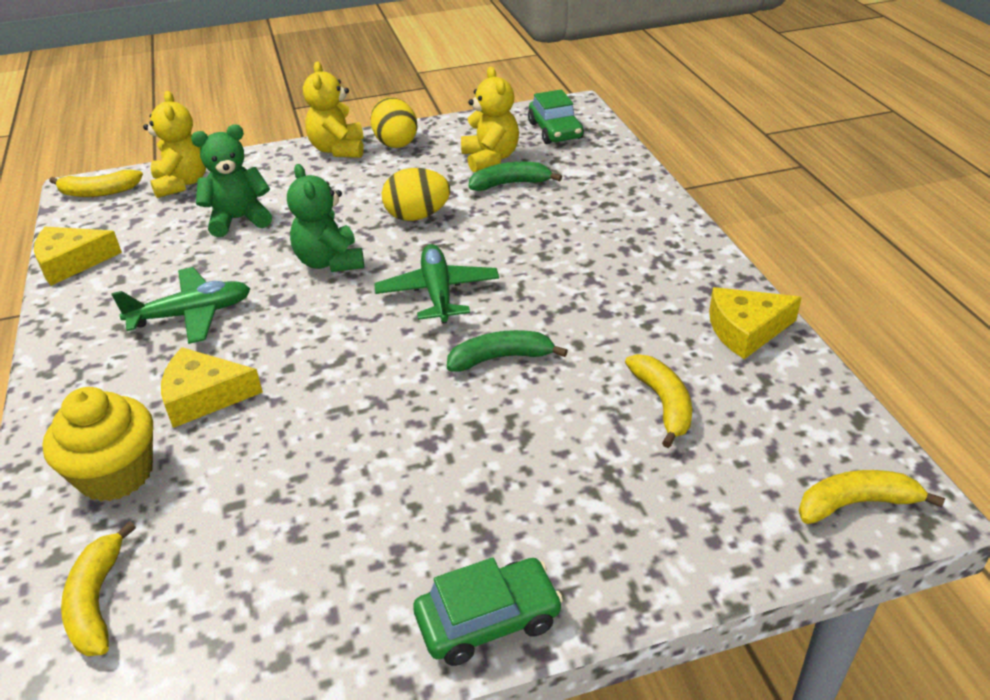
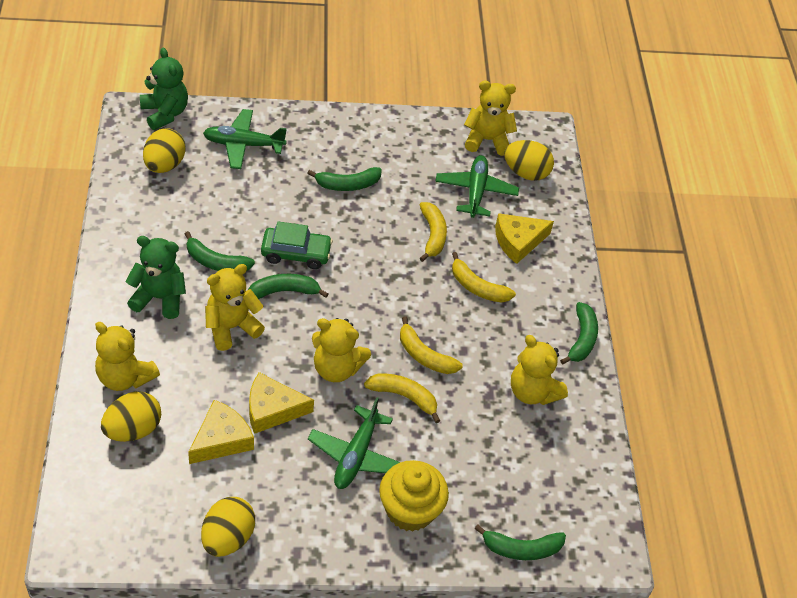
green banana: 2 -> 5
green car: 2 -> 1
green plane: 2 -> 3
yellow egg: 2 -> 4
yellow teddy bear: 3 -> 5

